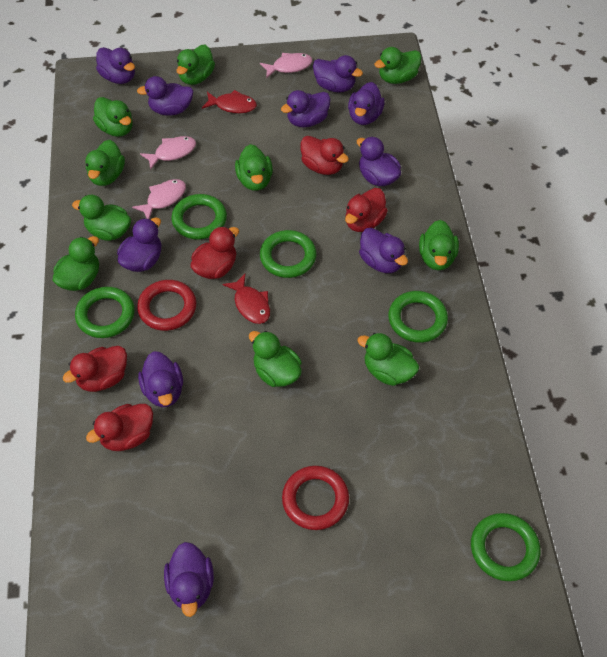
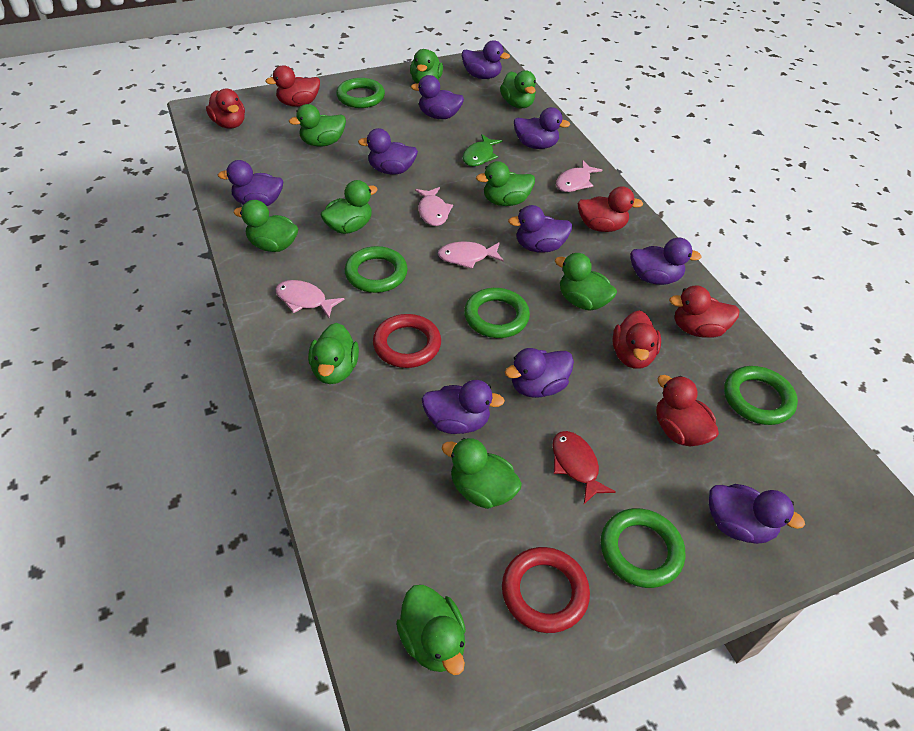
green fish: 0 -> 1
pink fish: 3 -> 4
red duck: 5 -> 6
red fish: 2 -> 1

